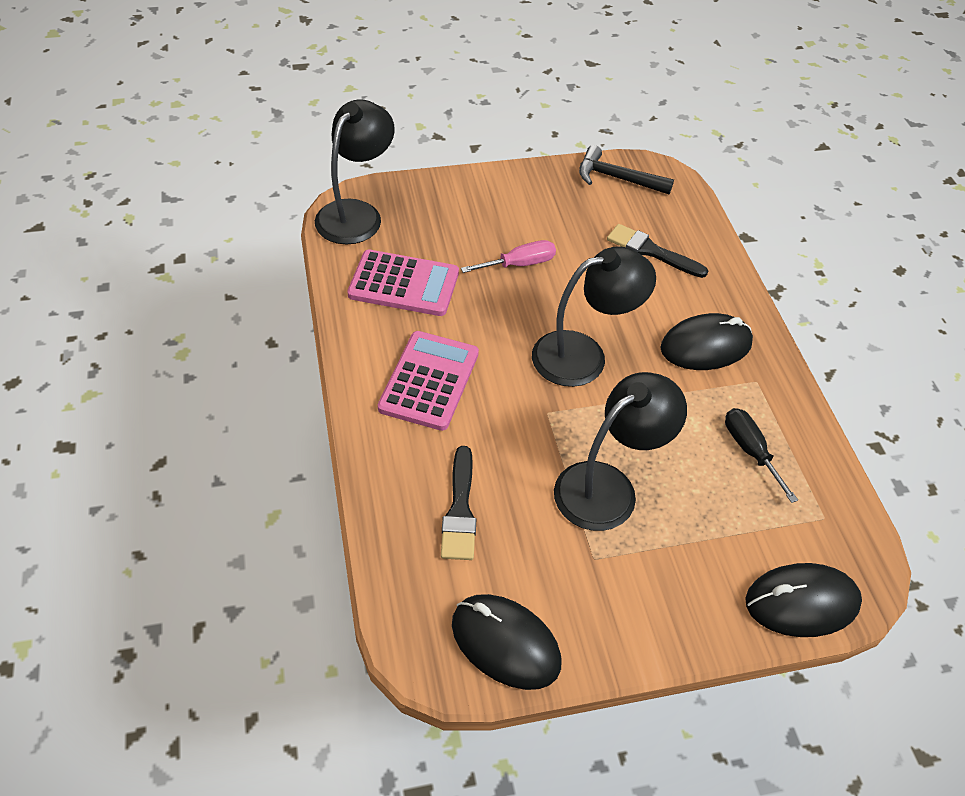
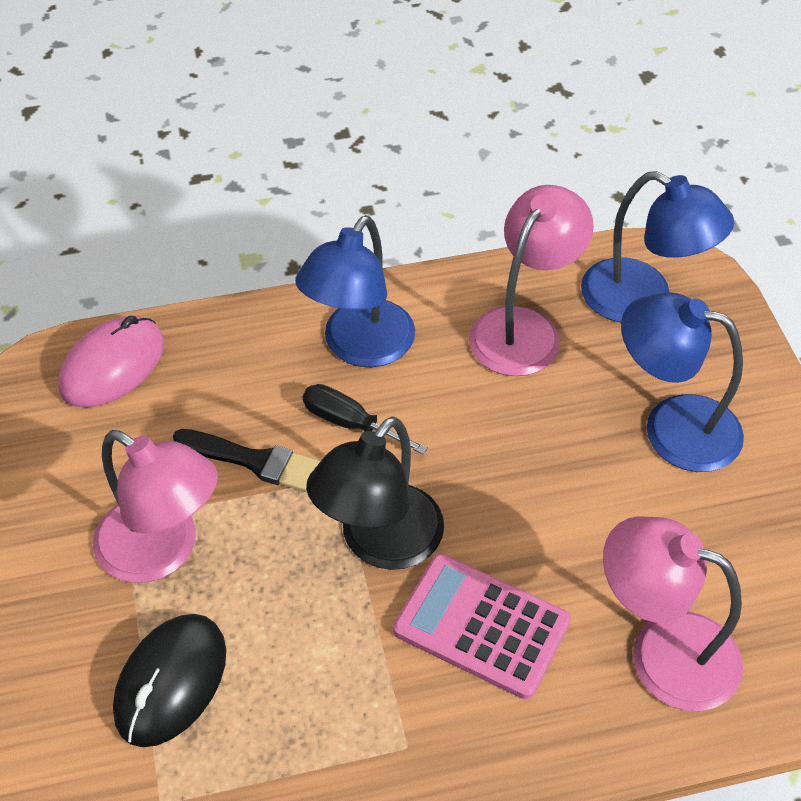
black brush: 2 -> 1
black hammer: 1 -> 0
black lamp: 3 -> 1
black mouse: 3 -> 1
blue lamp: 0 -> 3
pink calculator: 2 -> 1
pink lamp: 0 -> 3
pink mouse: 0 -> 1
pink screwdriver: 1 -> 0

